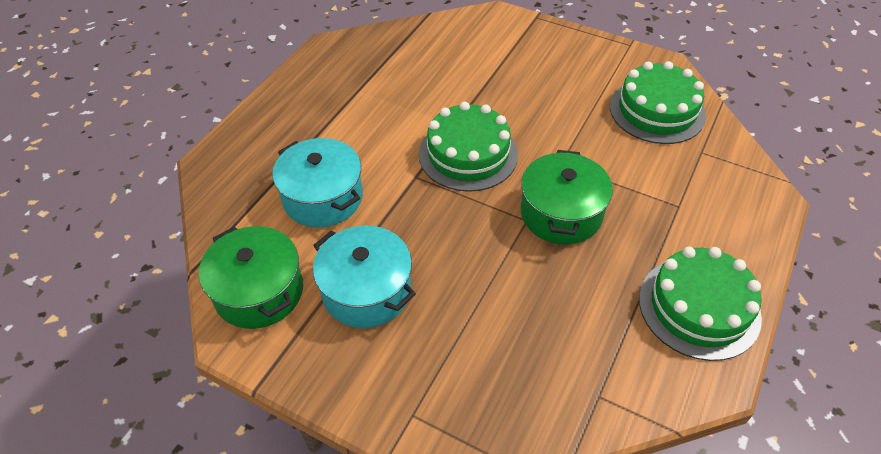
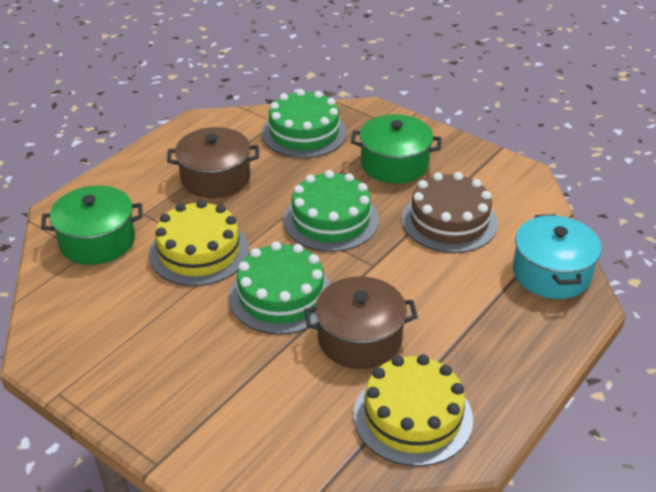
brown cake: 0 -> 1
brown pot: 0 -> 2
turquoise pot: 2 -> 1
yellow cake: 0 -> 2

